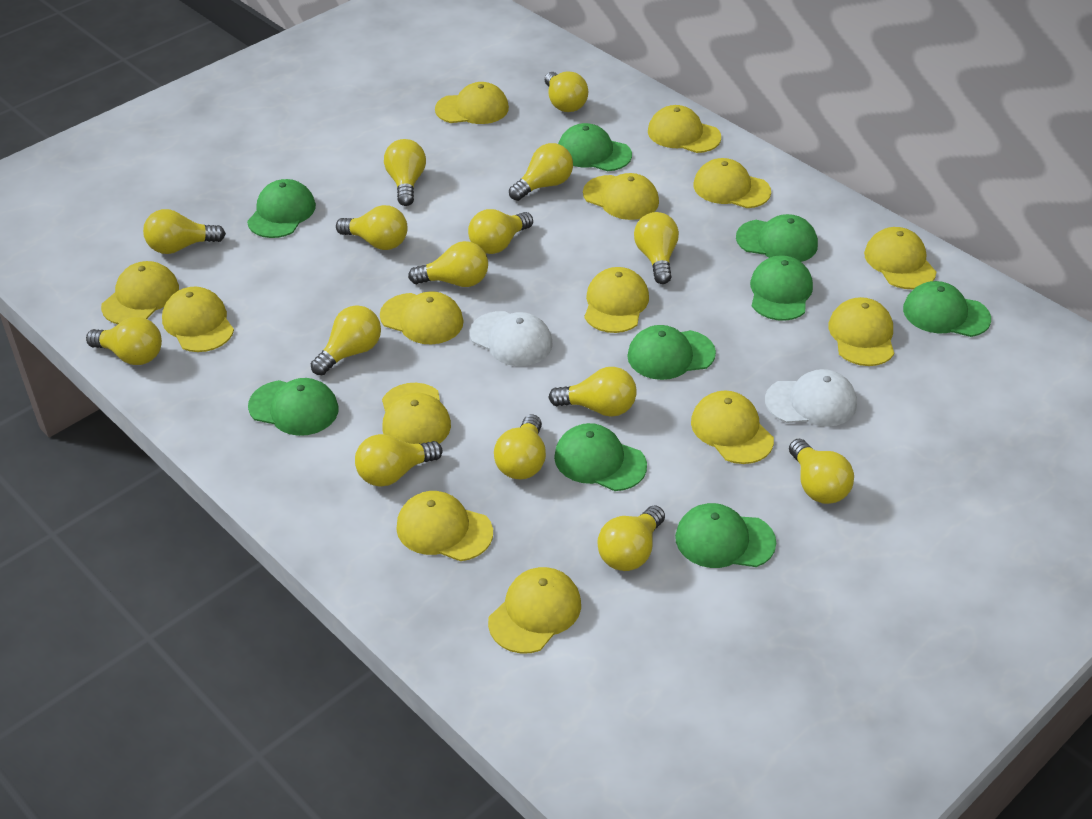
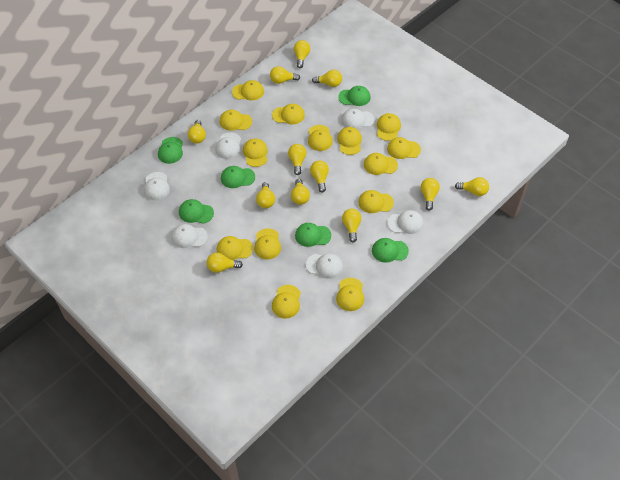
green cap: 9 -> 6
white cap: 2 -> 6
yellow light bulb: 15 -> 12

